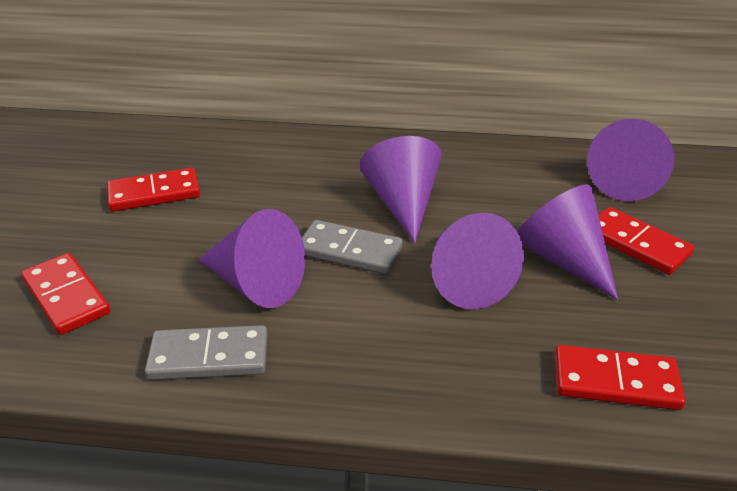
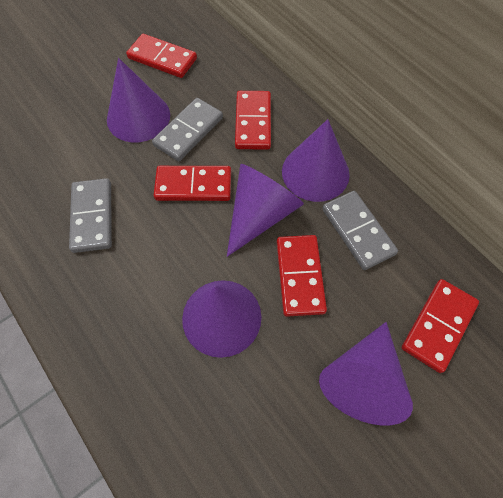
grey domino: 2 -> 3
red domino: 4 -> 5

